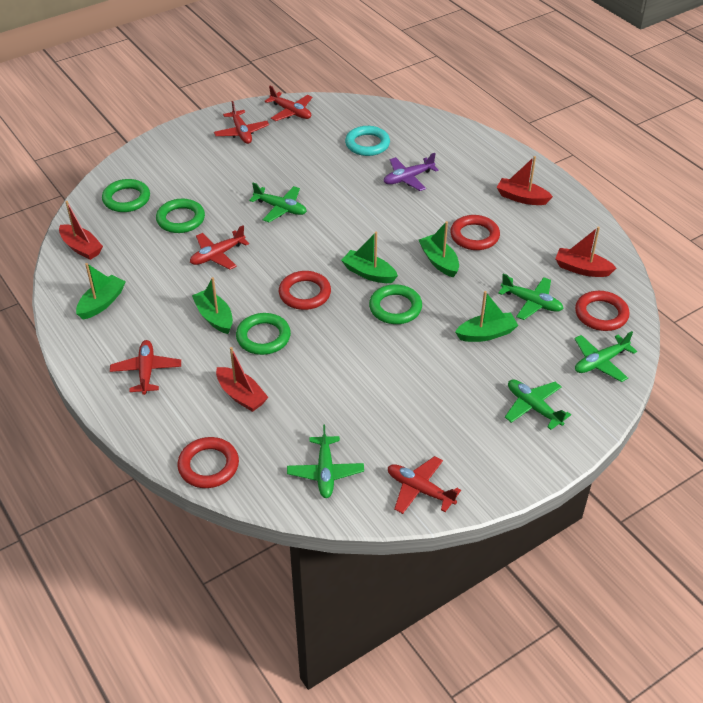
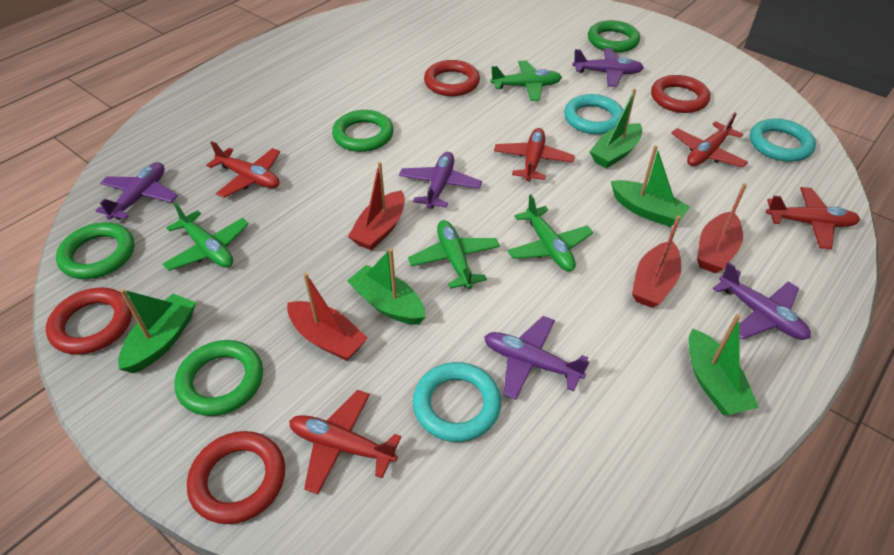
green plane: 5 -> 4
purple plane: 1 -> 5
turquoise ring: 1 -> 3

